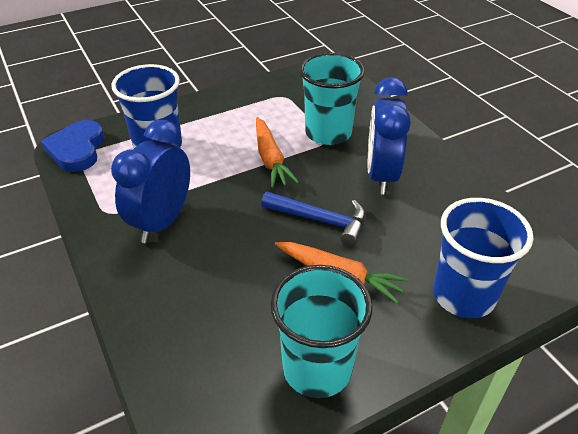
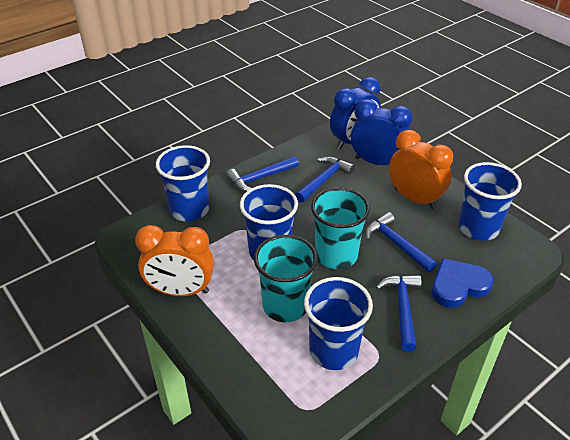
blue cup: 2 -> 4
blue hammer: 1 -> 4
orange carrot: 2 -> 0
orange clock: 0 -> 2

